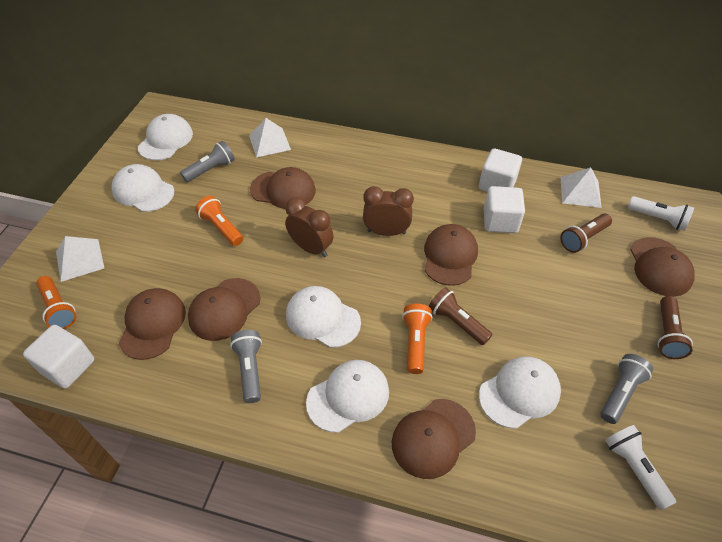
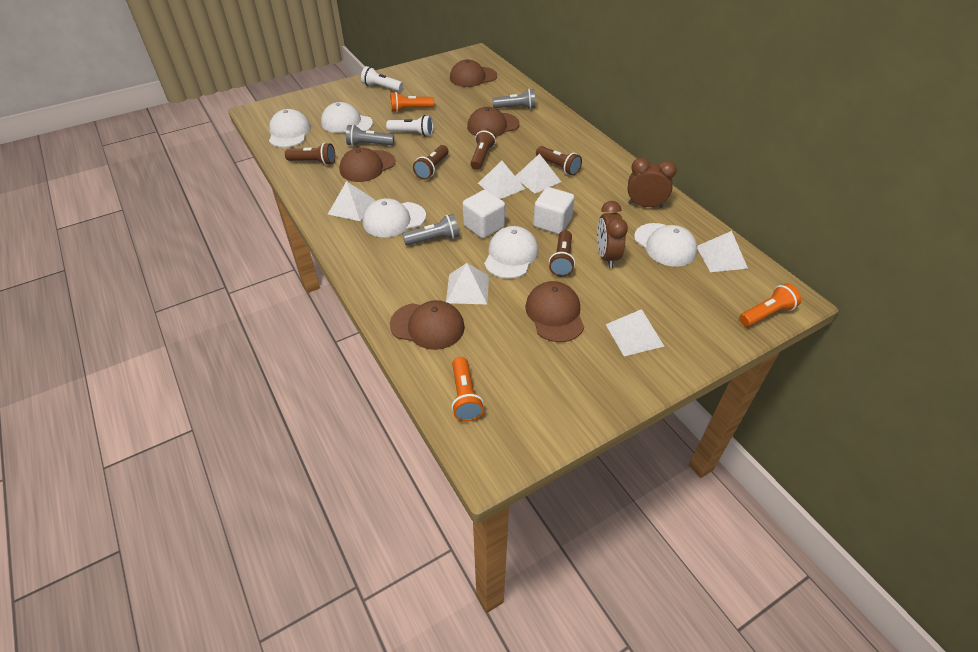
brown cap: 6 -> 5
brown flashlight: 3 -> 5
white cube: 3 -> 2
white pyramid: 3 -> 6

